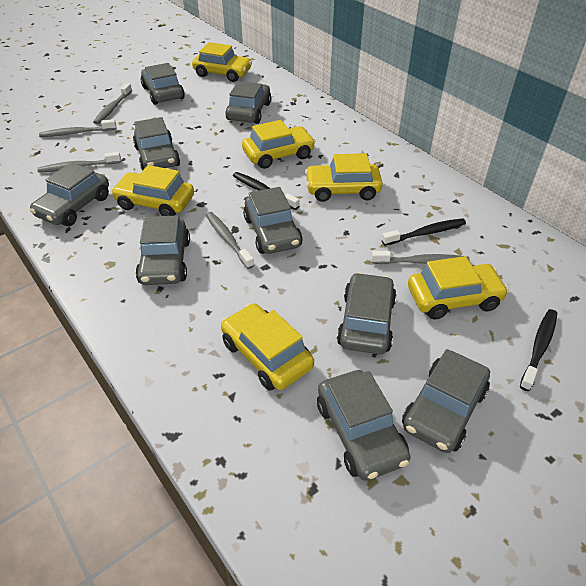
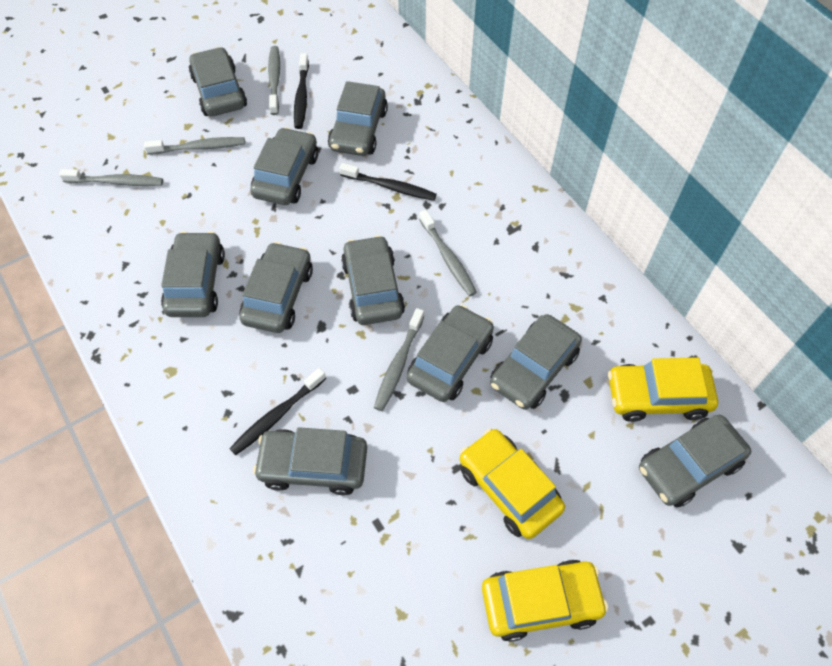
grey car: 9 -> 10
yellow car: 6 -> 3

